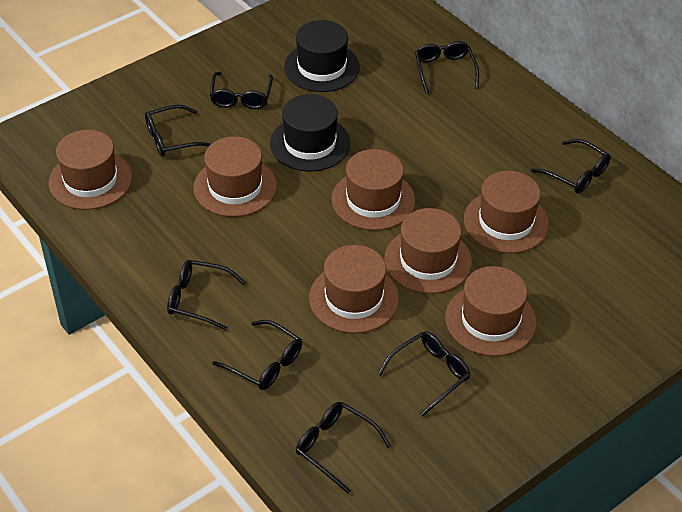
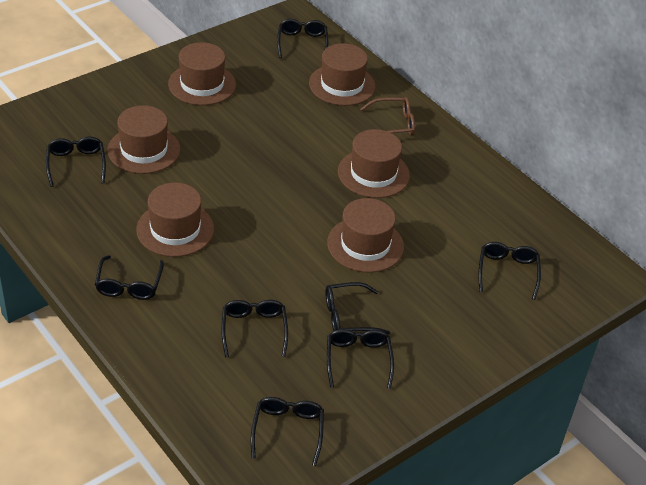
black hat: 2 -> 0
brown glasses: 0 -> 1
brown hat: 7 -> 6

